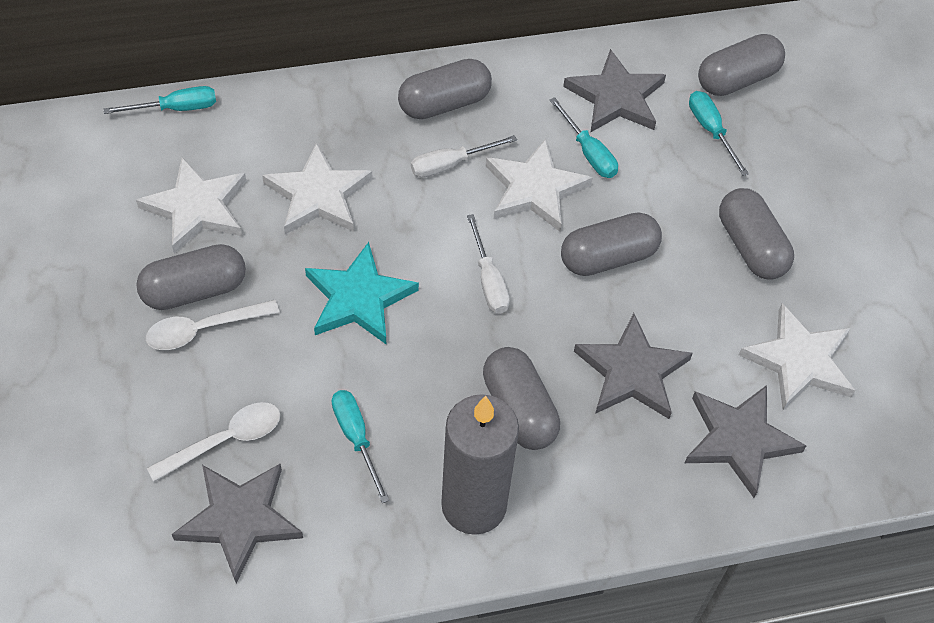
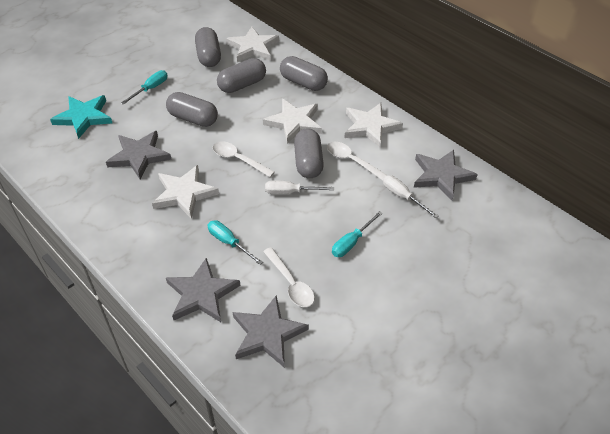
grey candle: 1 -> 0
grey capsule: 6 -> 5
turquoise screwdriver: 4 -> 3
white spoon: 2 -> 3

